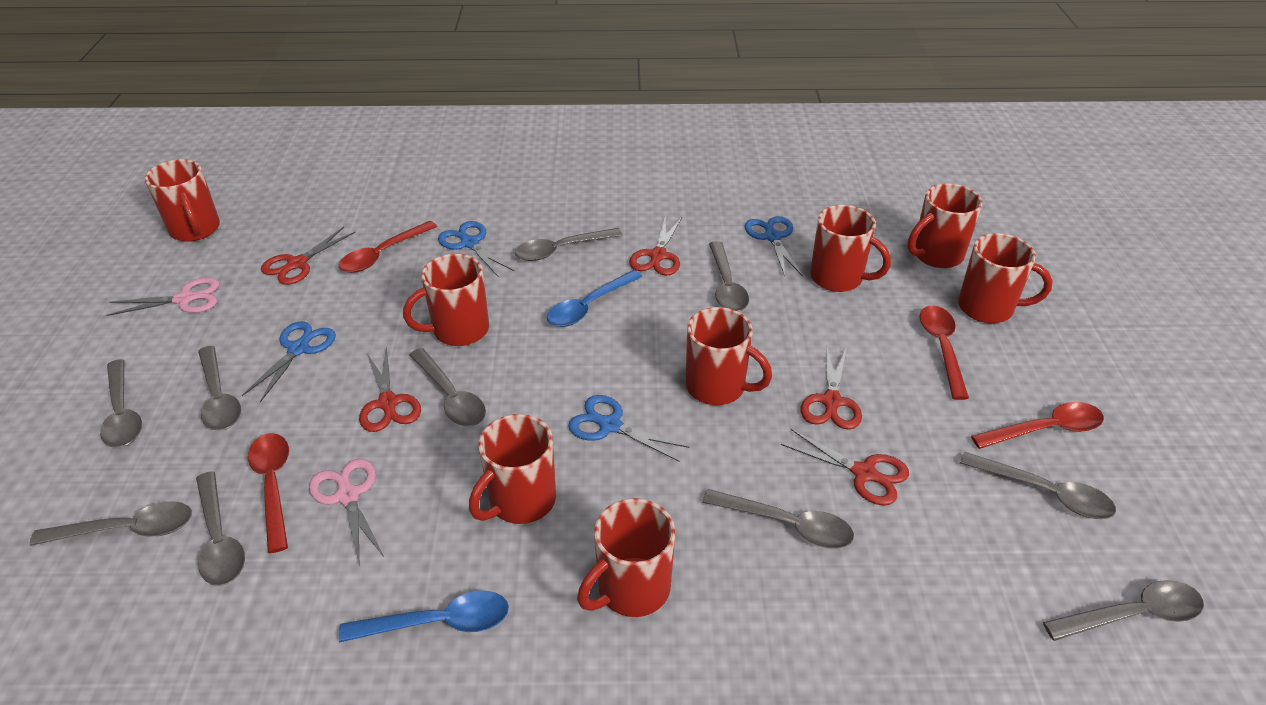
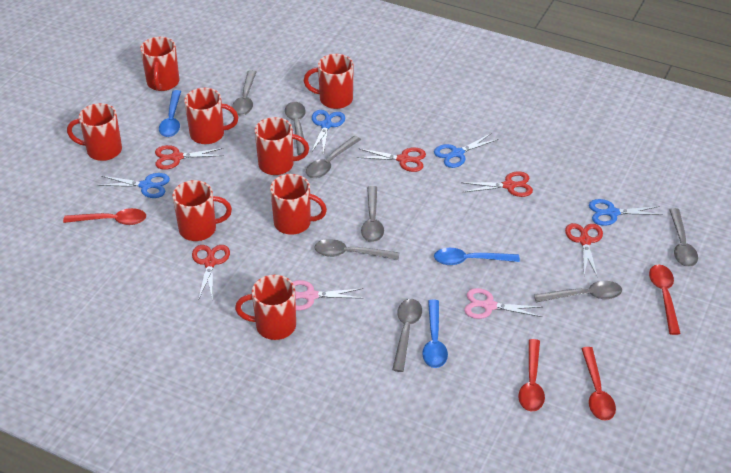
blue spoon: 2 -> 3
grey spoon: 10 -> 8

